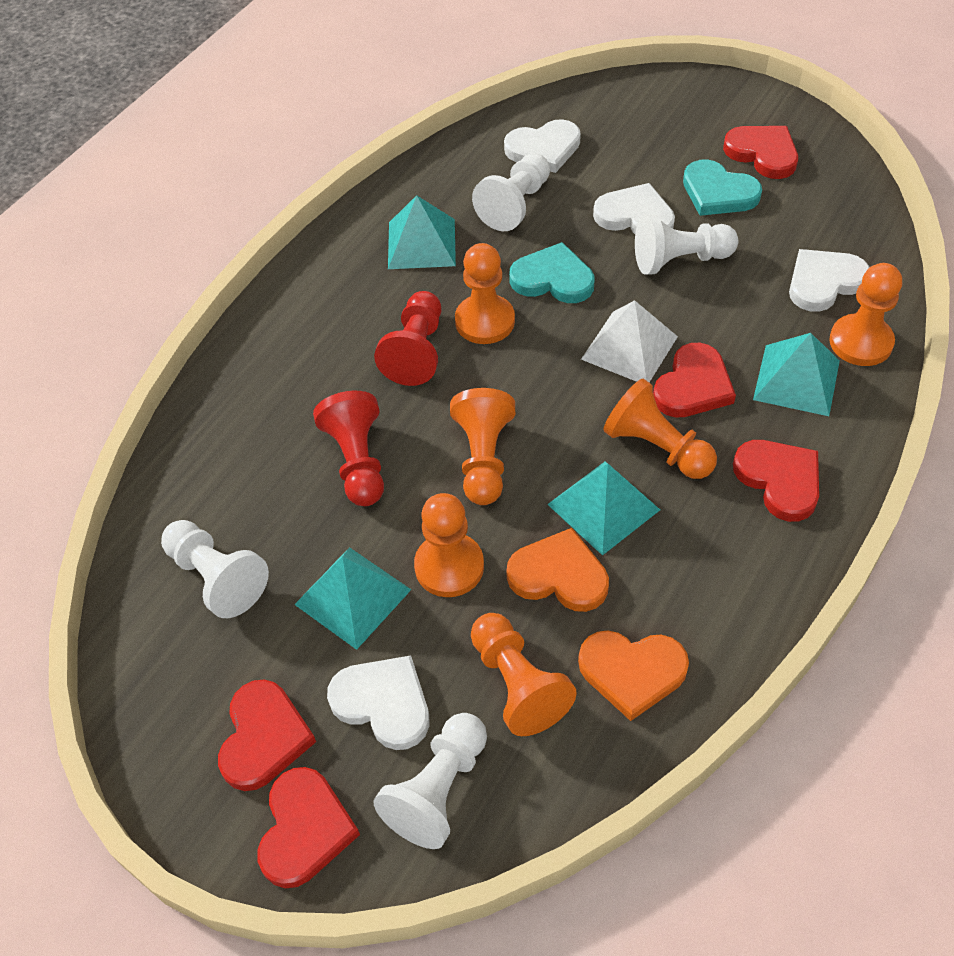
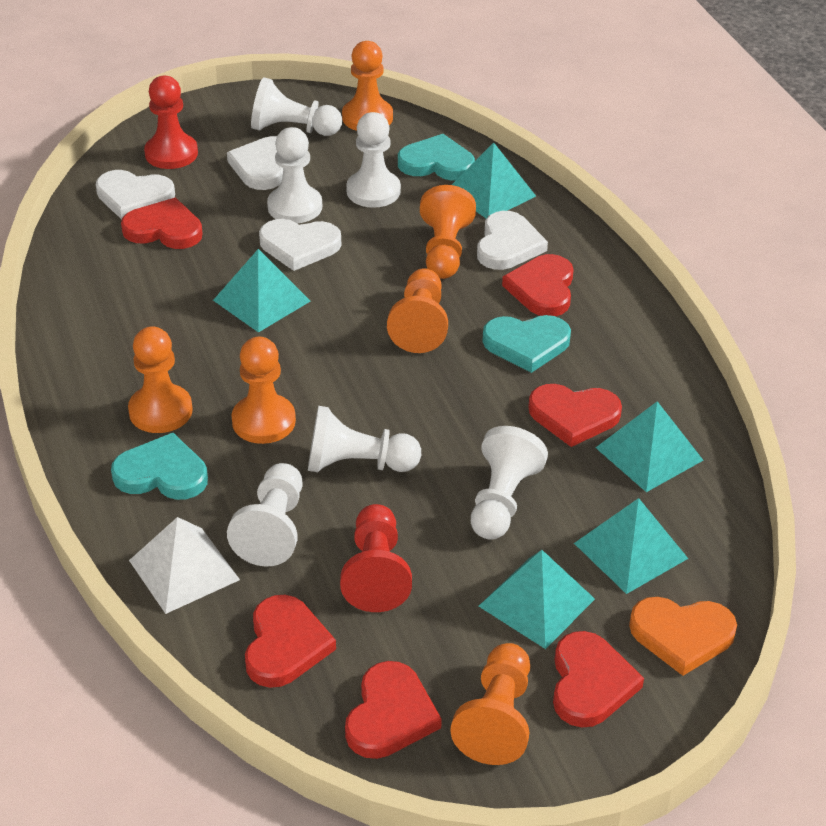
orange heart: 2 -> 1
red heart: 5 -> 6
turquoise heart: 2 -> 3
turquoise pyramid: 4 -> 5
white pawn: 4 -> 6

